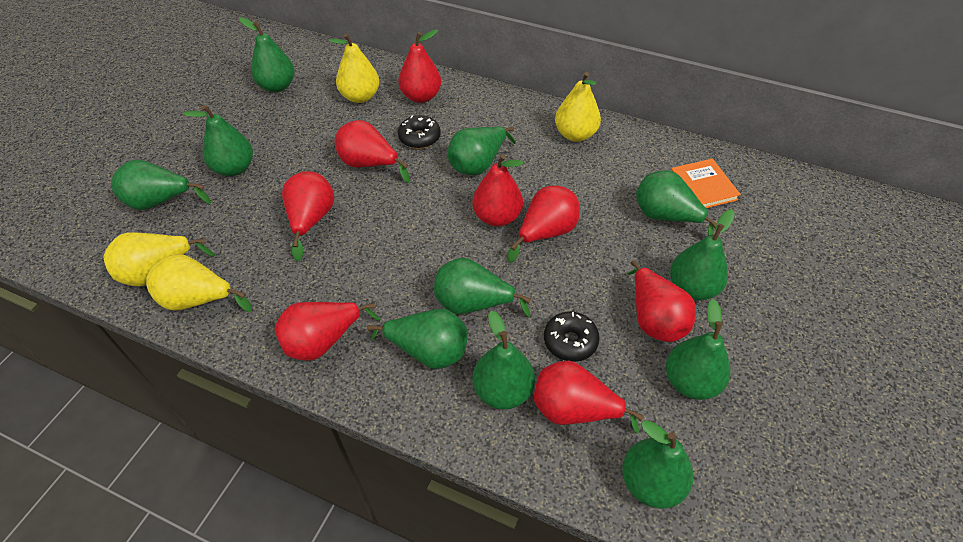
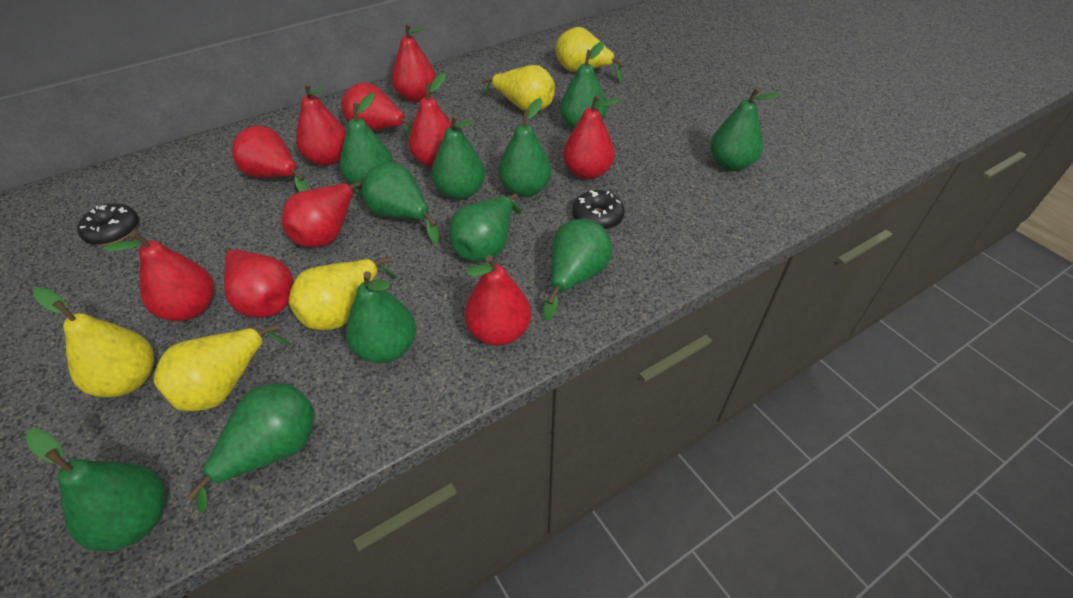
orange book: 1 -> 0
red pear: 8 -> 10
yellow pear: 4 -> 5

